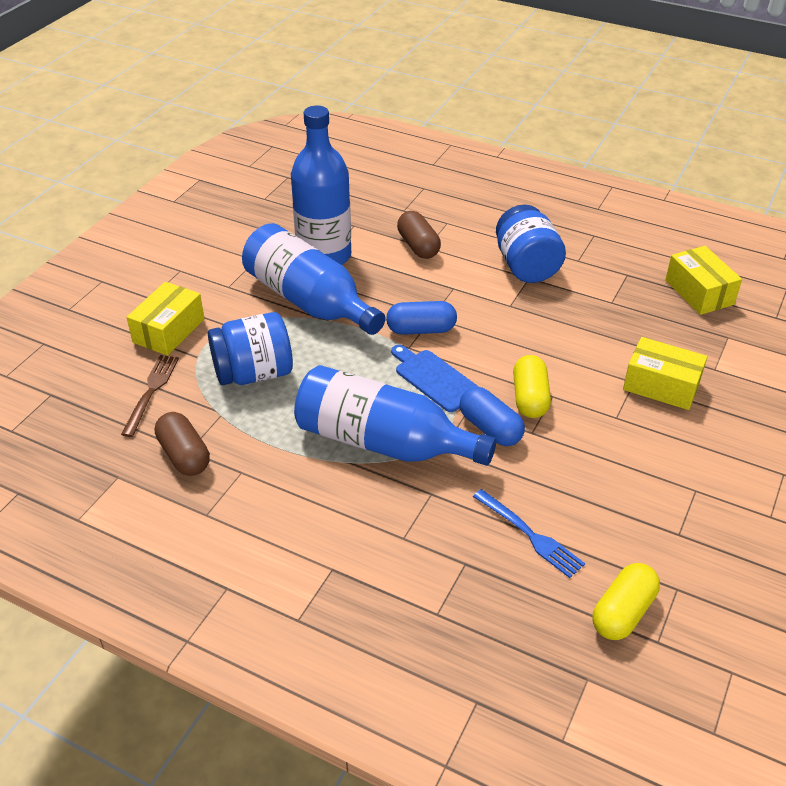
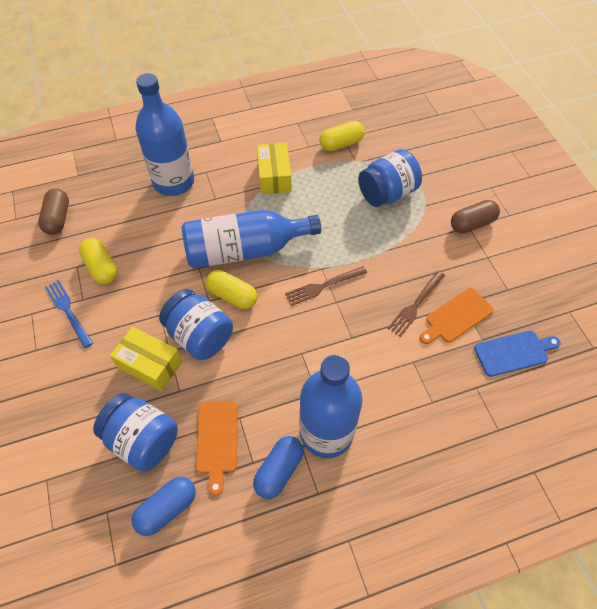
blue jar: 2 -> 3
brown fork: 1 -> 2
orange cutting board: 0 -> 2
yellow box: 3 -> 2
yellow capsule: 2 -> 3

